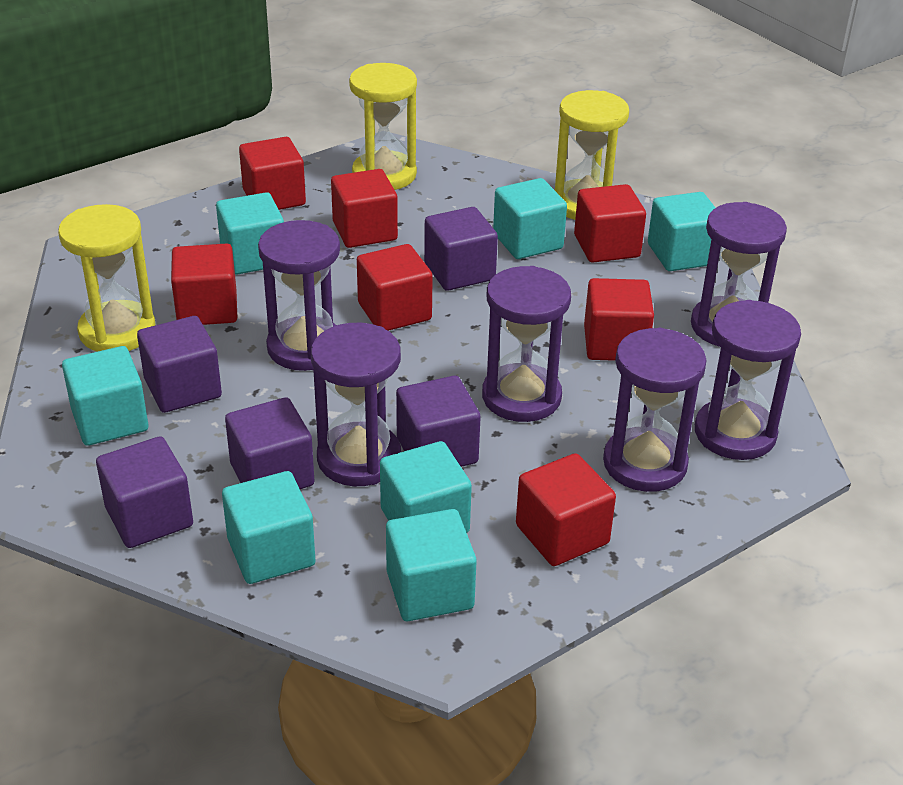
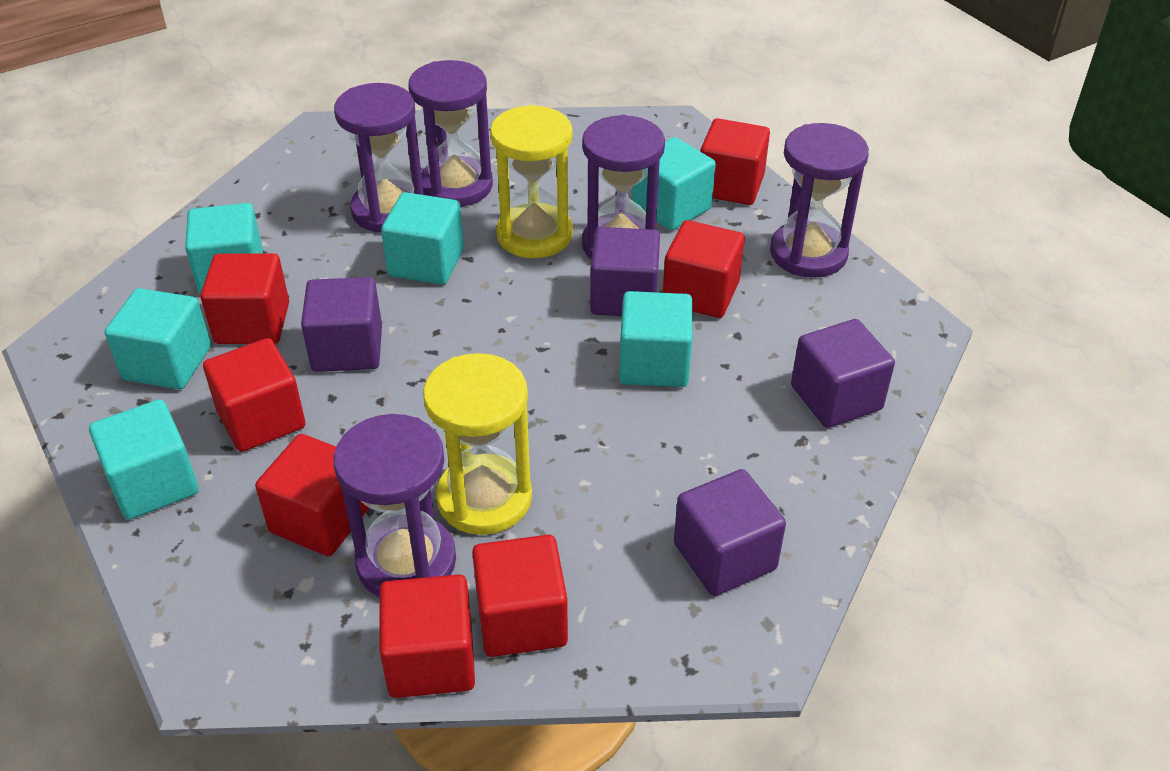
purple cube: 5 -> 4
purple hourglass: 6 -> 5
turquoise cube: 7 -> 6
yellow hourglass: 3 -> 2

